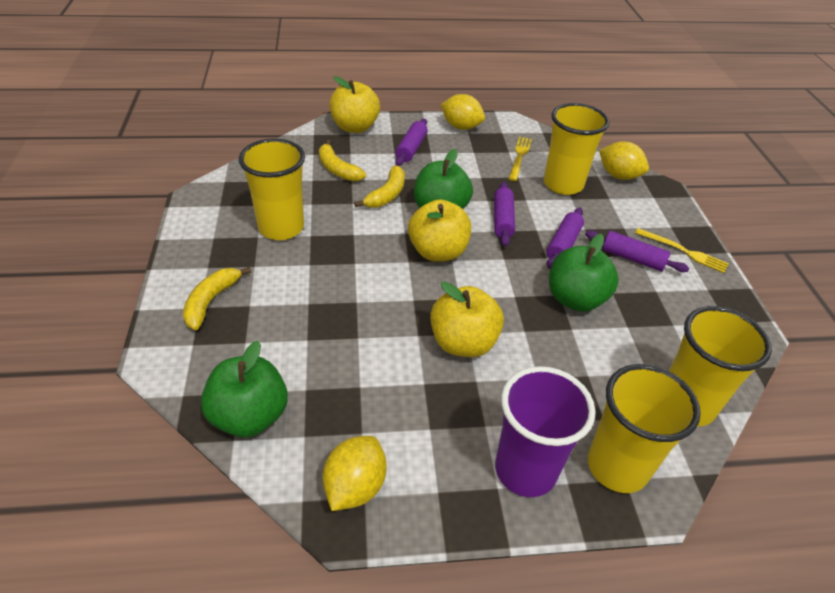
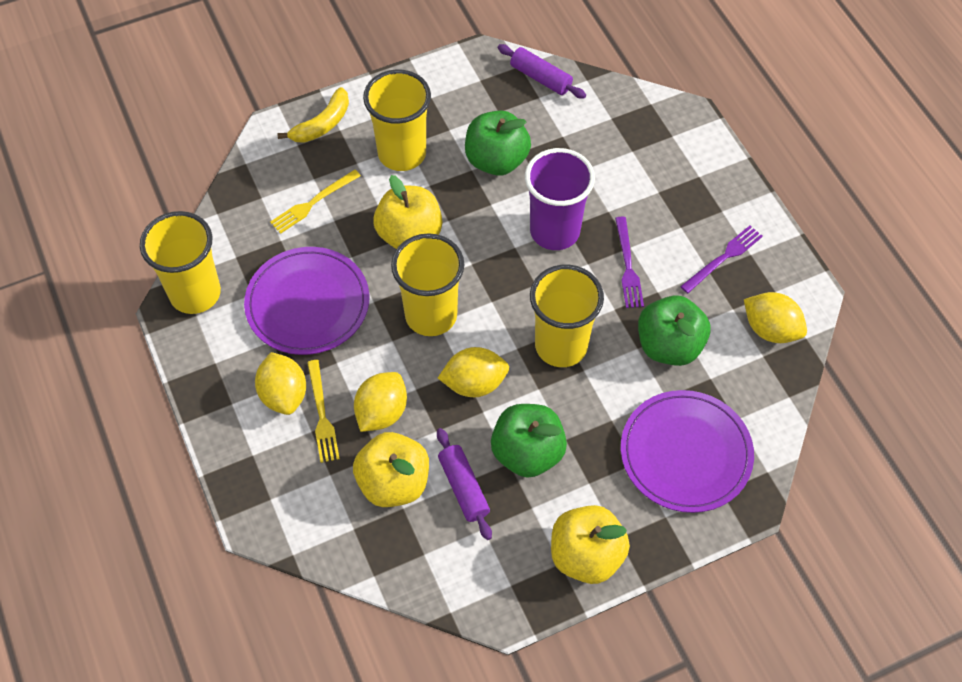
purple fork: 0 -> 2
purple plate: 0 -> 2
purple rolling pin: 4 -> 2
yellow banana: 3 -> 1
yellow lemon: 3 -> 4

